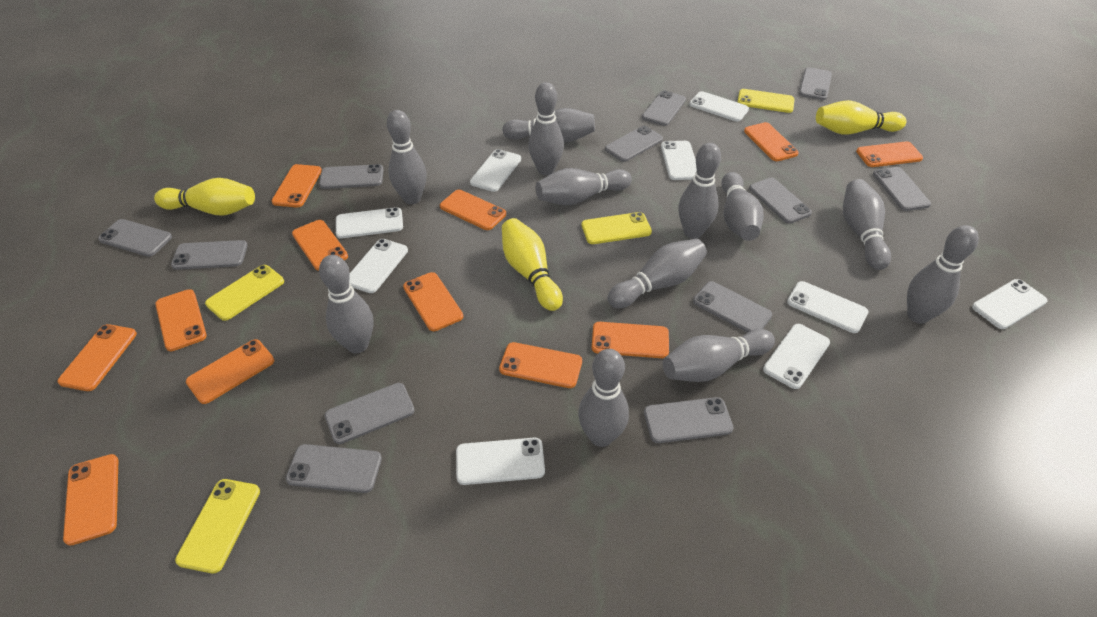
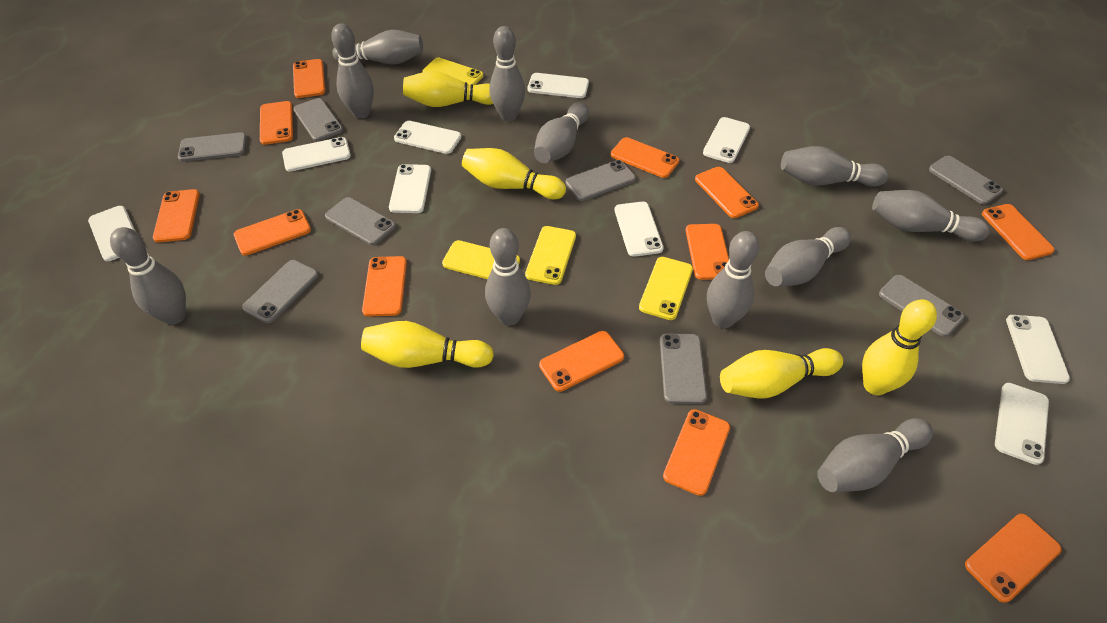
grey bowling pin: 12 -> 11
grey phone: 12 -> 8
yellow bowling pin: 3 -> 5

